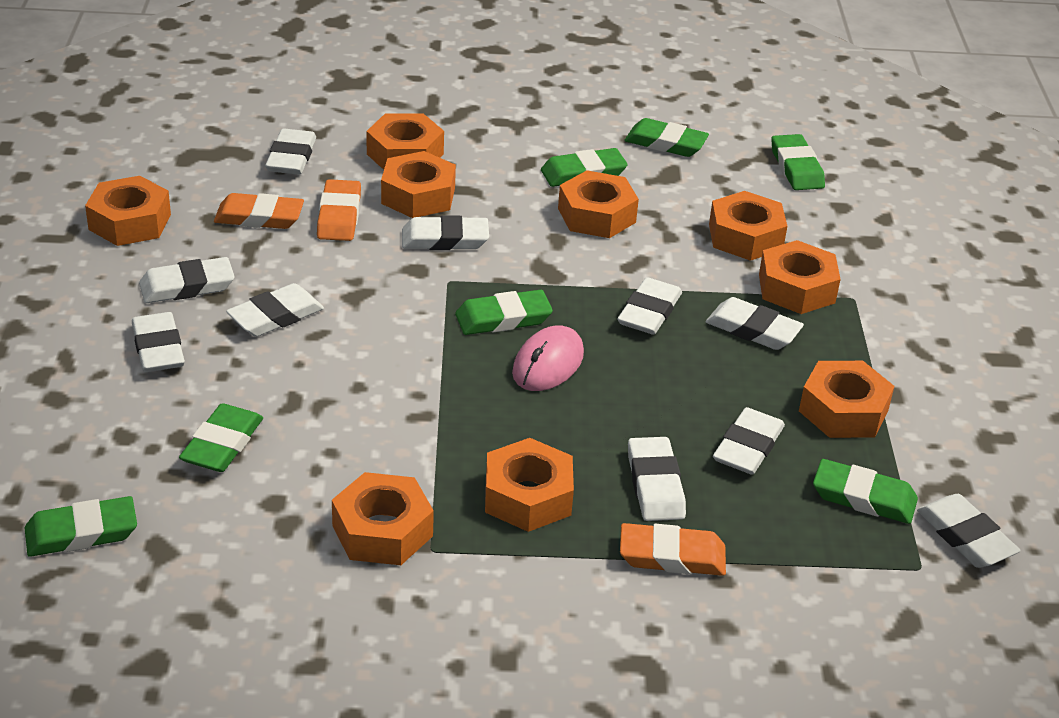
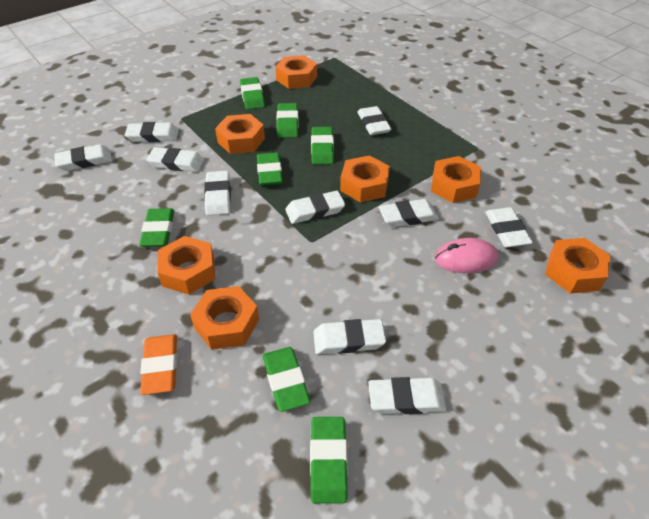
orange eraser: 3 -> 1
orange nut: 9 -> 7

